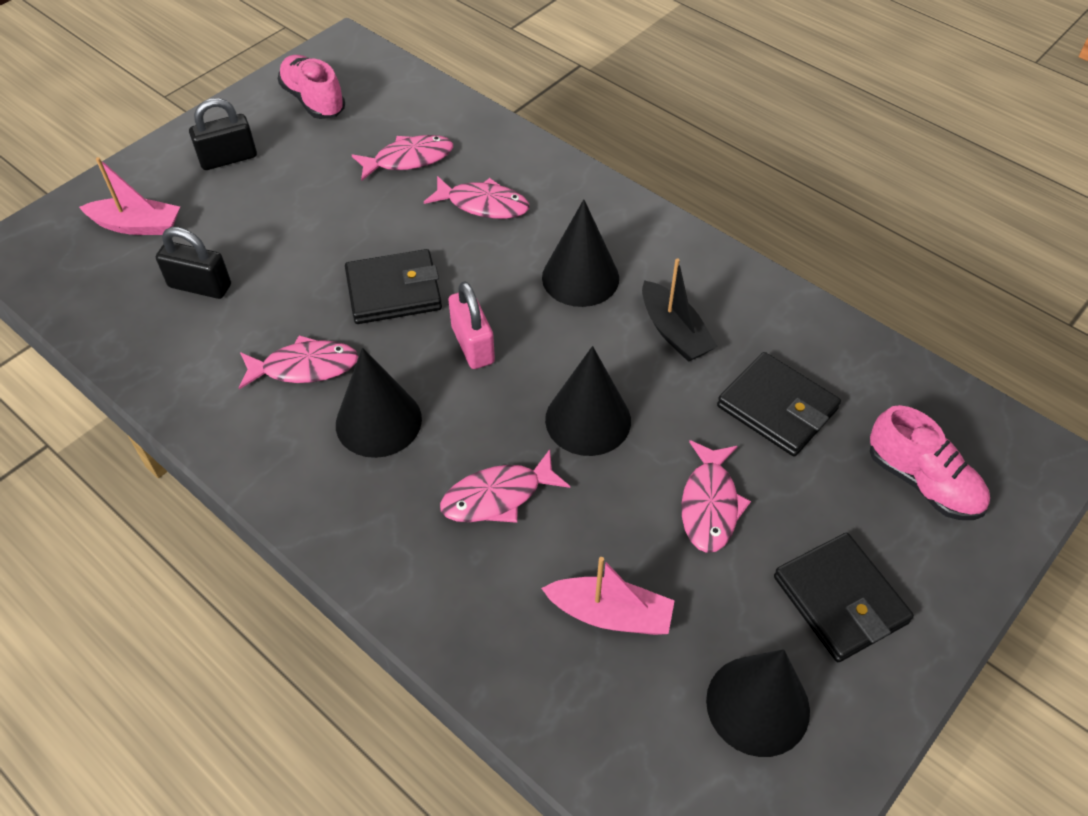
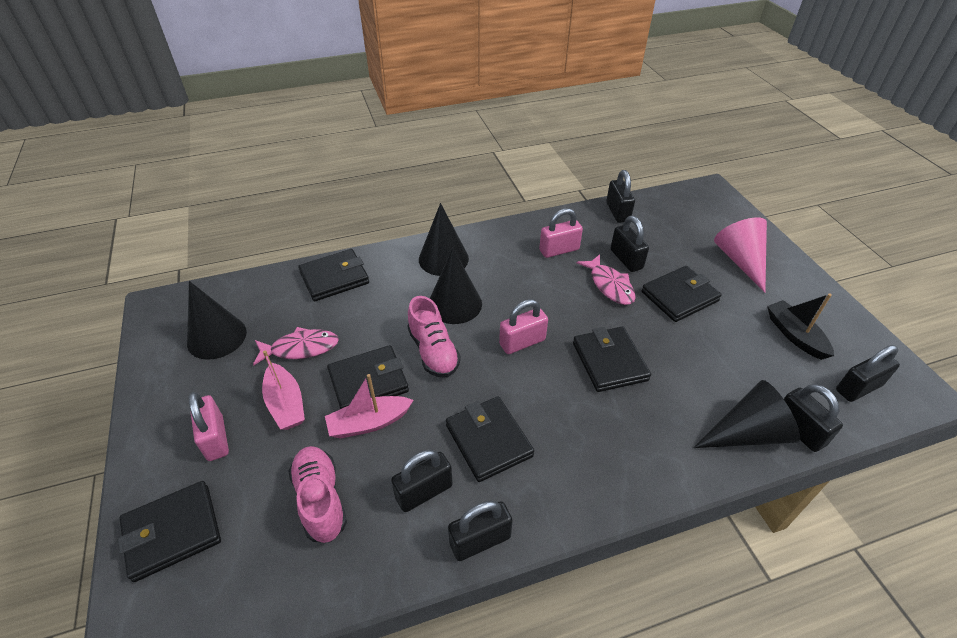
black padlock: 2 -> 6
black wallet: 3 -> 6
pink cone: 0 -> 1
pink fish: 5 -> 2
pink padlock: 1 -> 3

